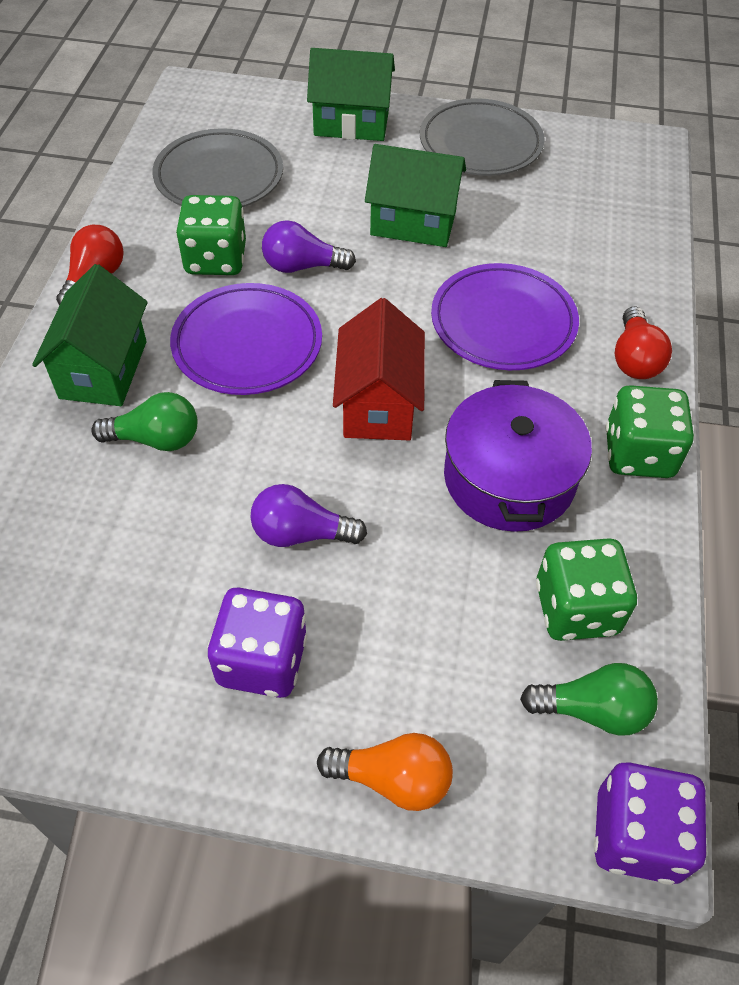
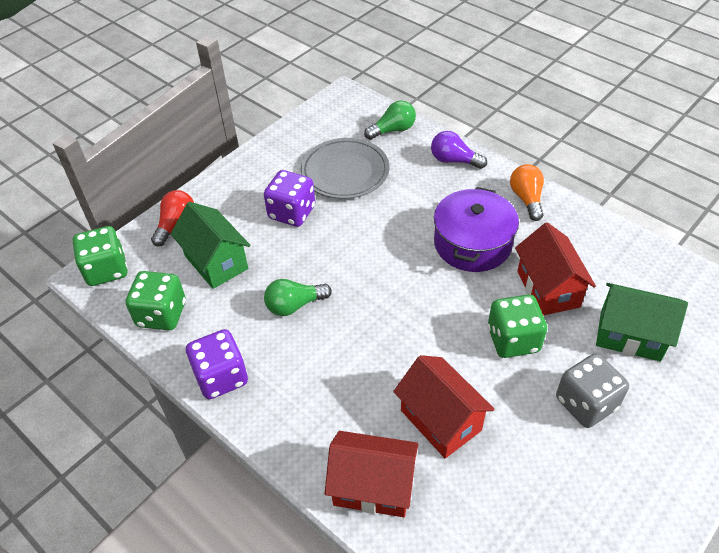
green house: 3 -> 2
grey dice: 0 -> 1
grey plate: 2 -> 1
purple light bulb: 2 -> 1
purple plate: 2 -> 0
red house: 1 -> 3
red light bulb: 2 -> 1

